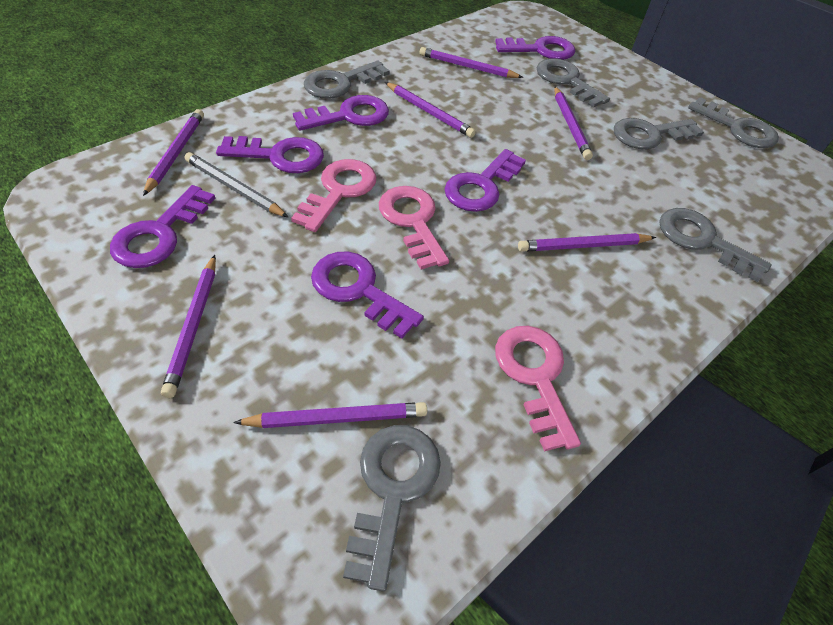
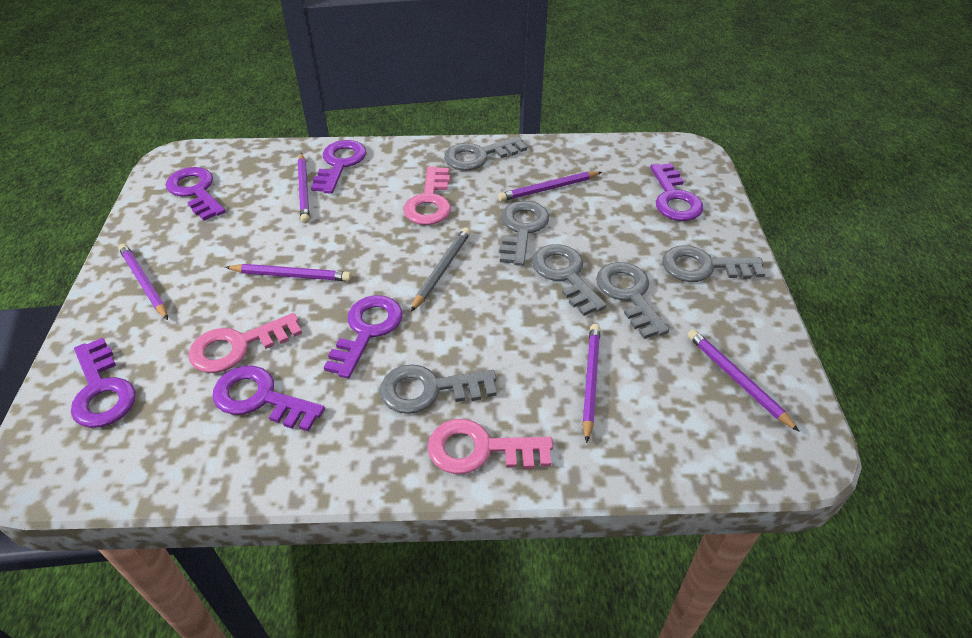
purple pencil: 7 -> 6

